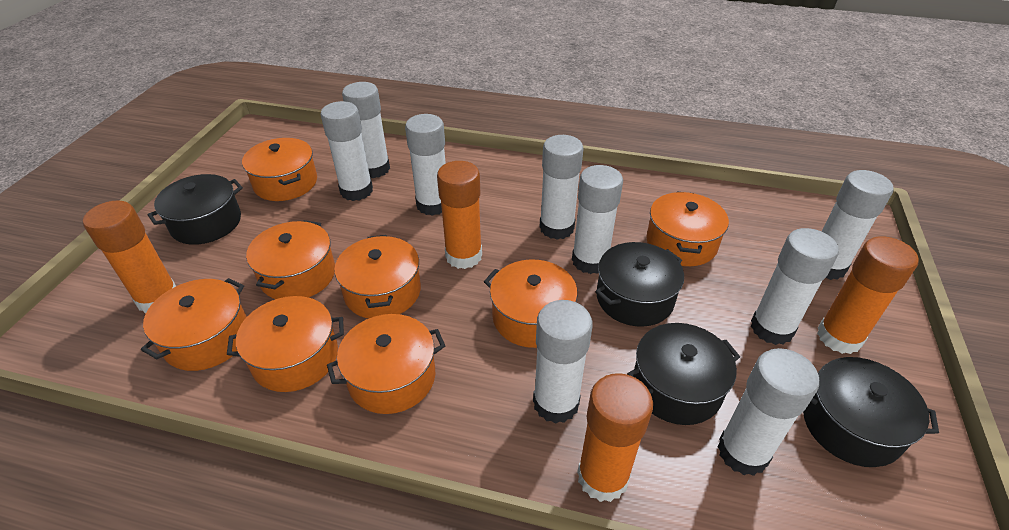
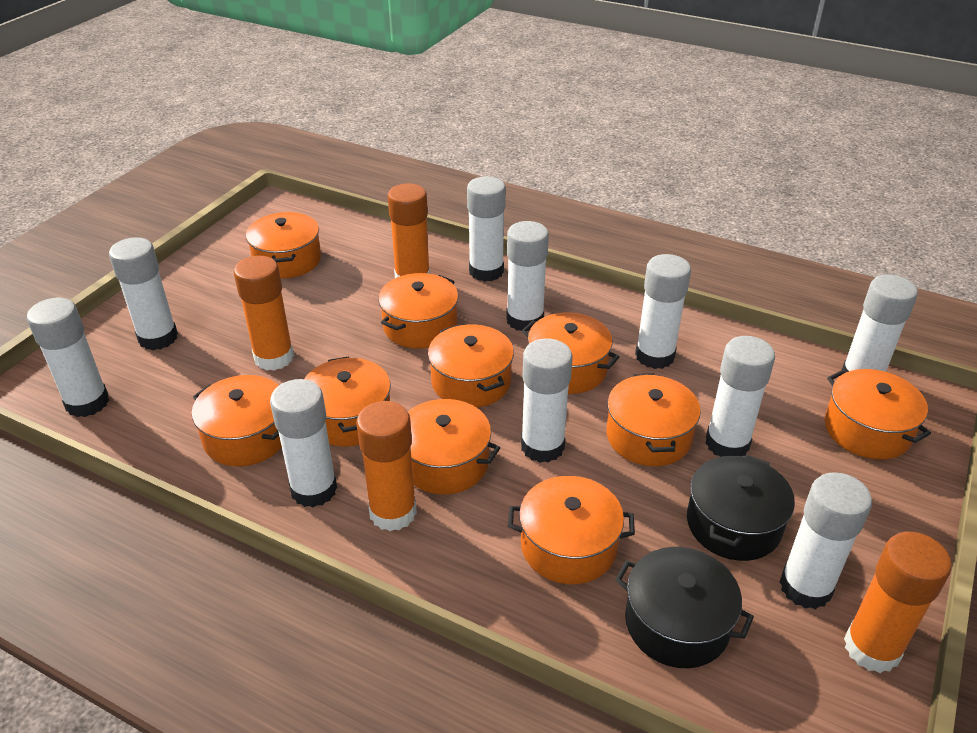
black pot: 4 -> 2
orange pot: 8 -> 10
white glue stick: 9 -> 10

